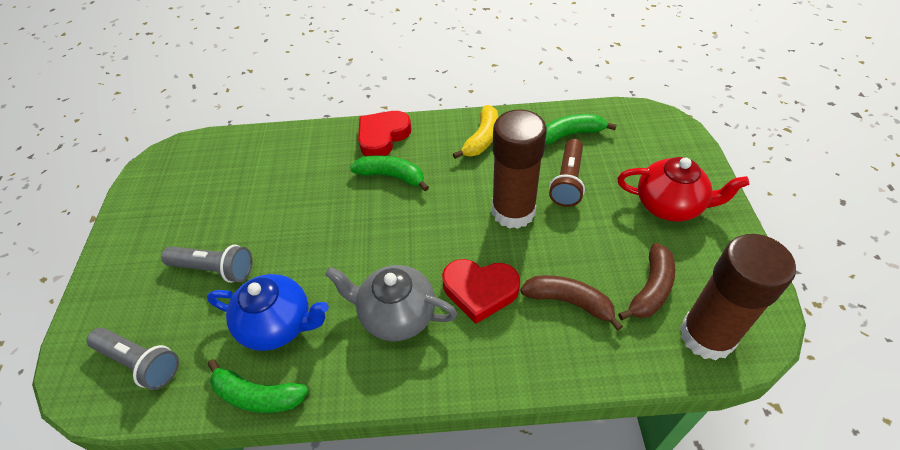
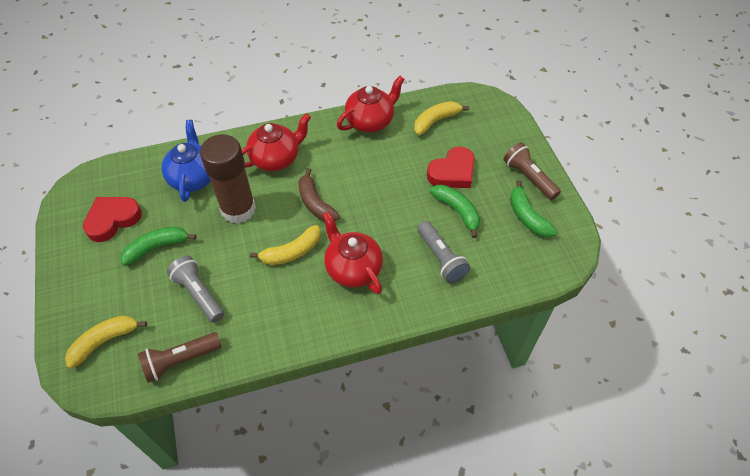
brown banana: 2 -> 1
brown flashlight: 1 -> 2
brown glue stick: 2 -> 1
grey teapot: 1 -> 0
red teapot: 1 -> 3
yellow banana: 1 -> 3

